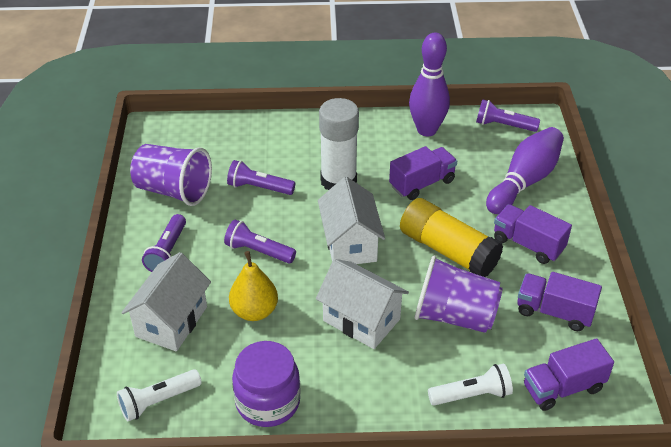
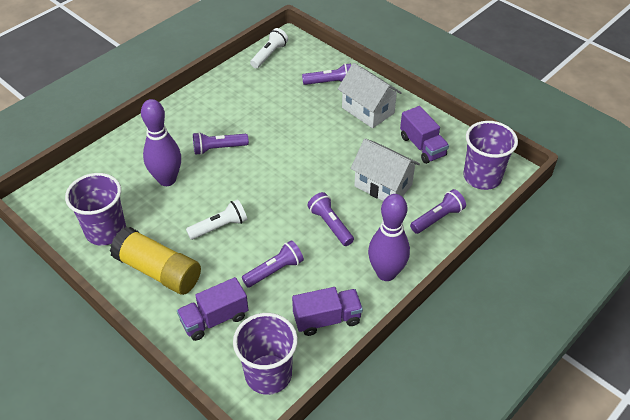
purple cup: 2 -> 3
purple flashlight: 4 -> 5
purple jar: 1 -> 0
purple truck: 4 -> 3
white glue stick: 1 -> 0
white house: 3 -> 2
yellow pear: 1 -> 0

